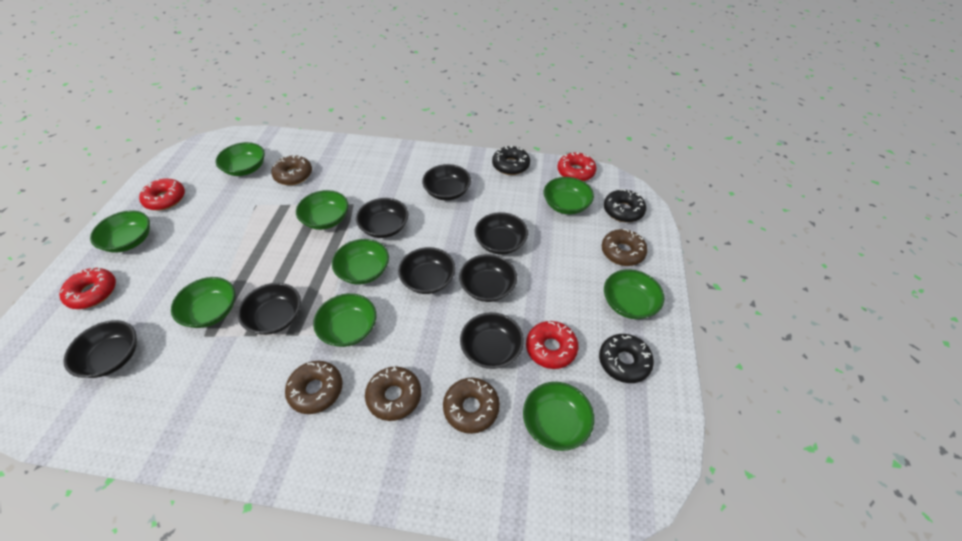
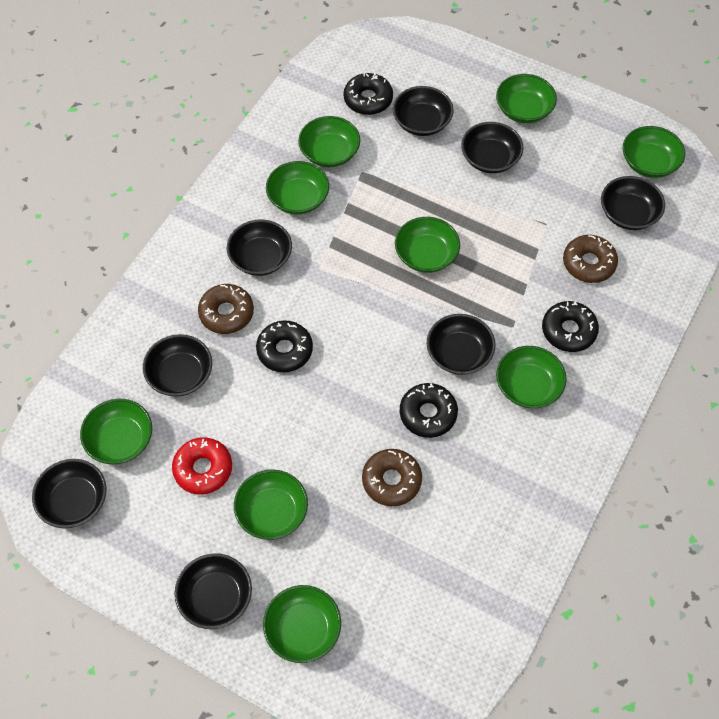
black donut: 3 -> 4
brown donut: 5 -> 3
red donut: 4 -> 1

